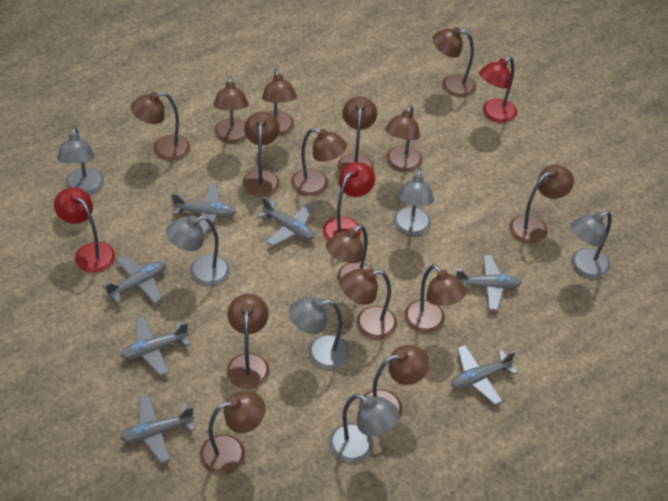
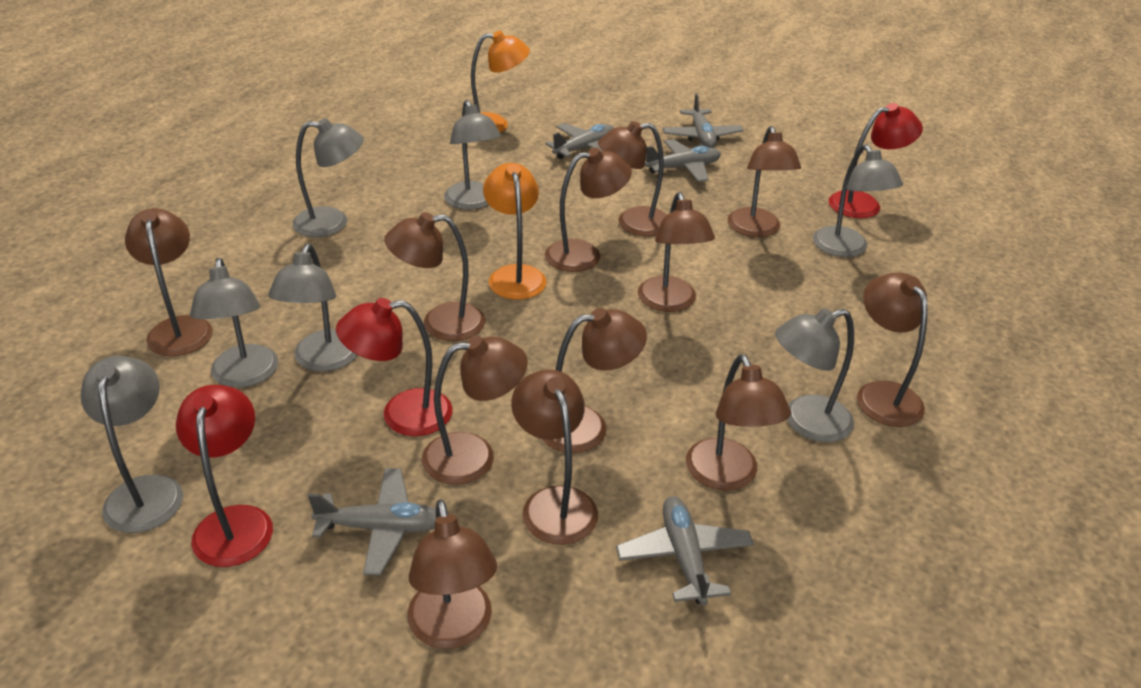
brown lamp: 15 -> 12
grey lamp: 6 -> 7
grey plane: 7 -> 5
orange lamp: 0 -> 2

